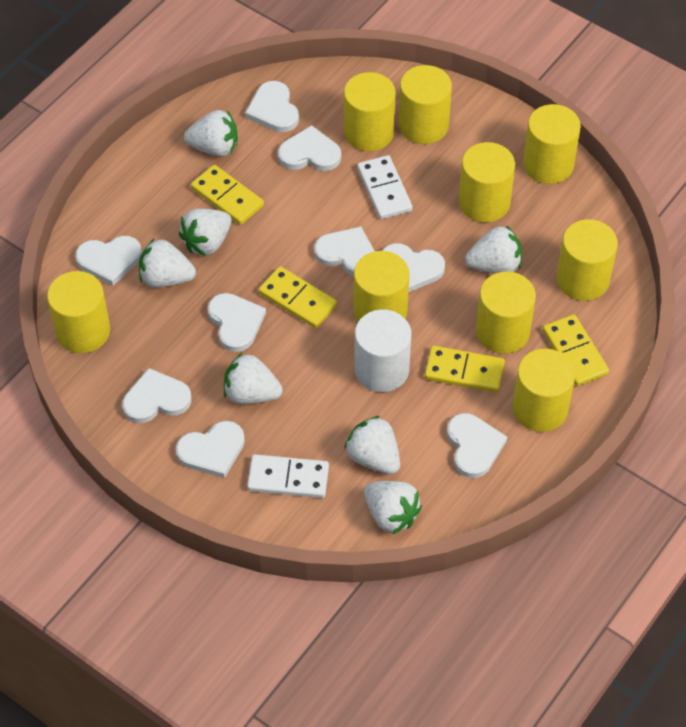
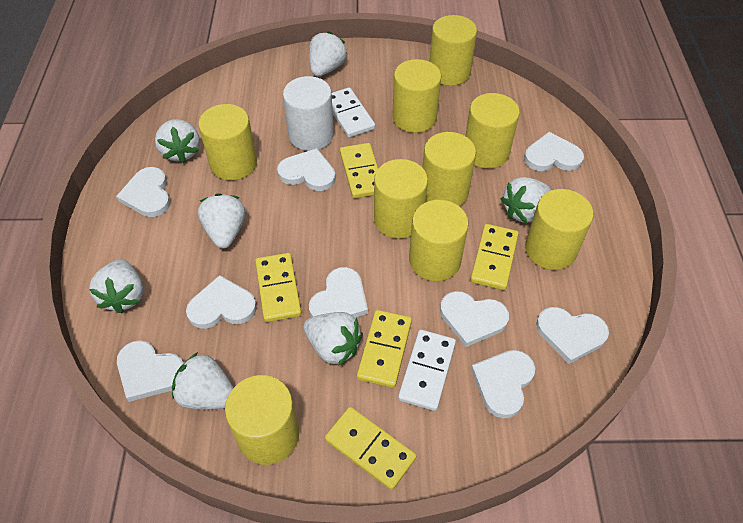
yellow domino: 4 -> 5

